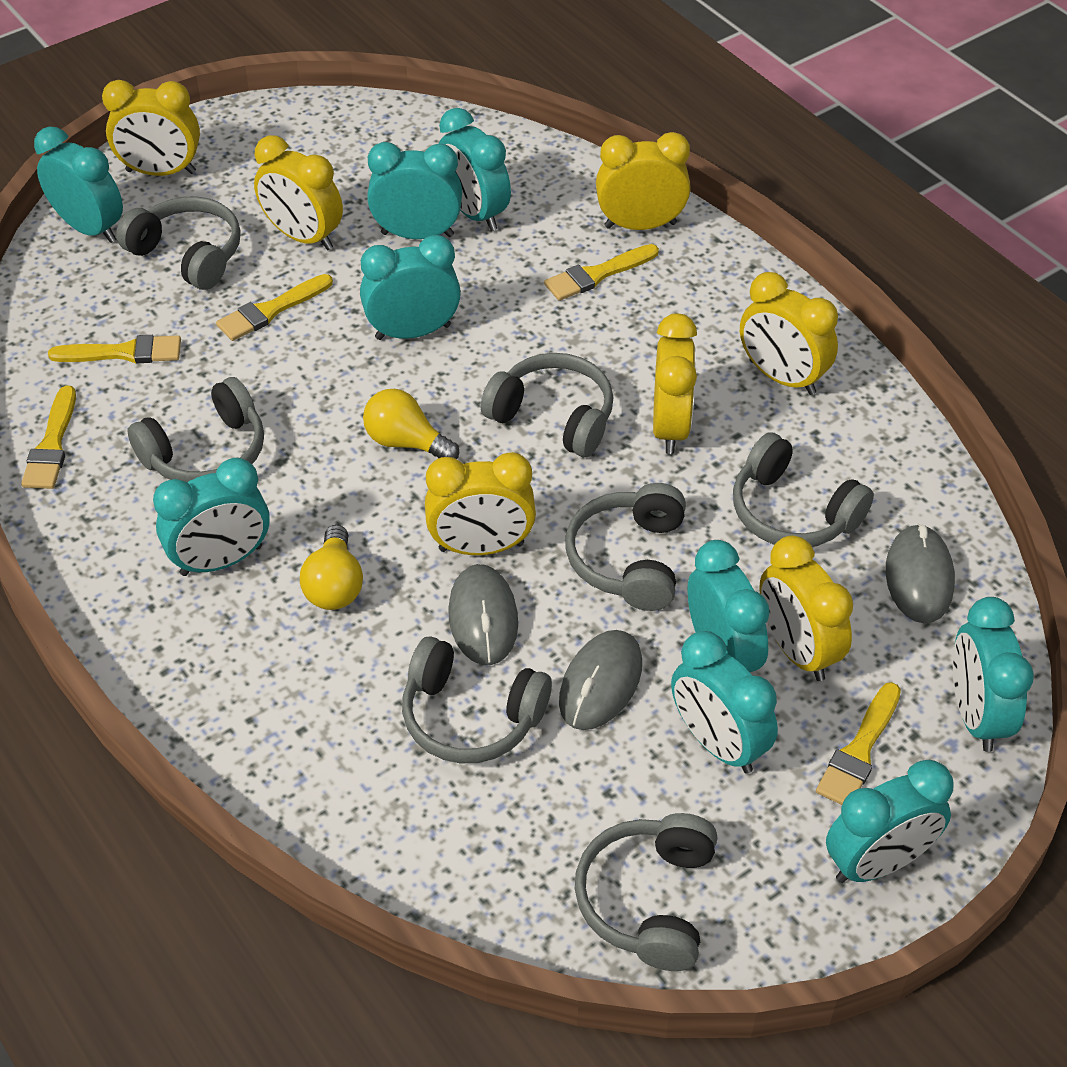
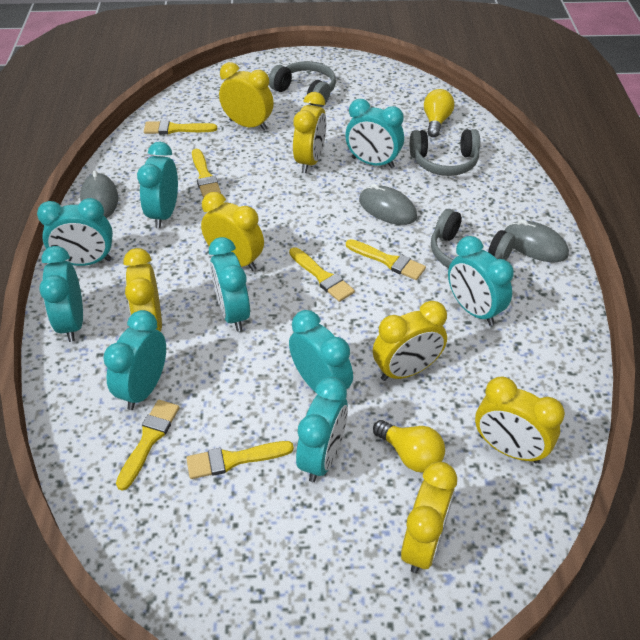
grey headphones: 7 -> 3
yellow brush: 5 -> 6

